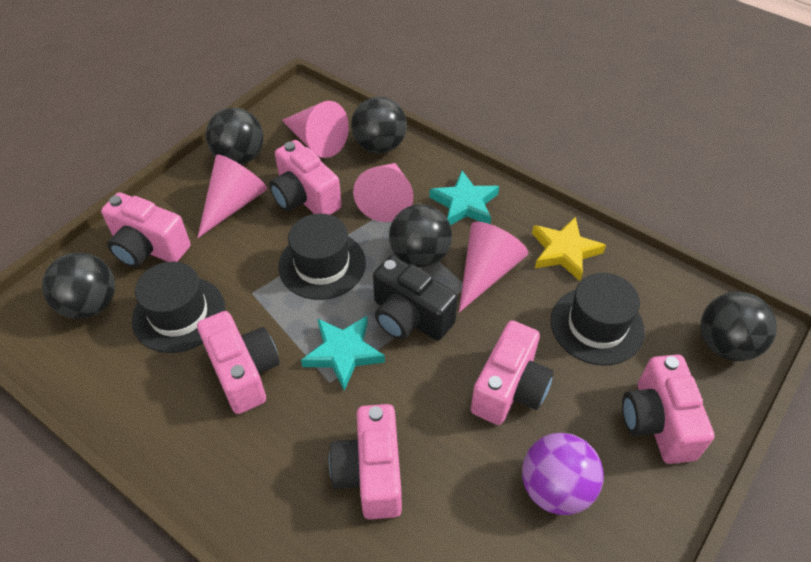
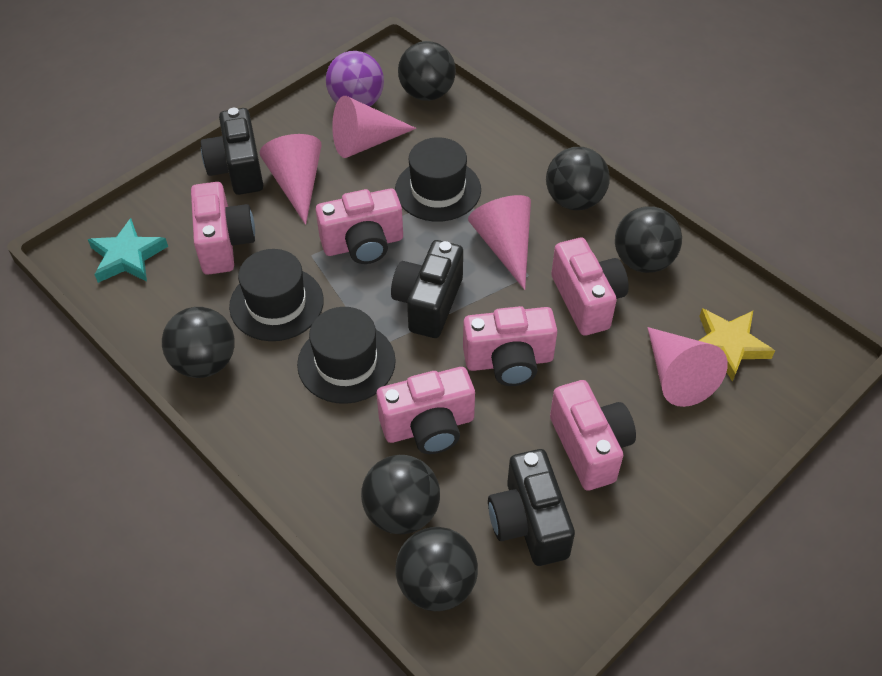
black ball: 5 -> 6
black camera: 1 -> 3
turquoise star: 2 -> 1

